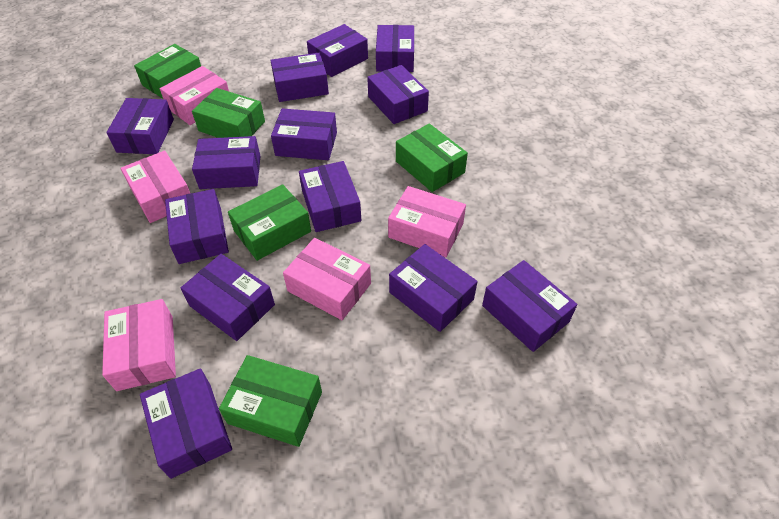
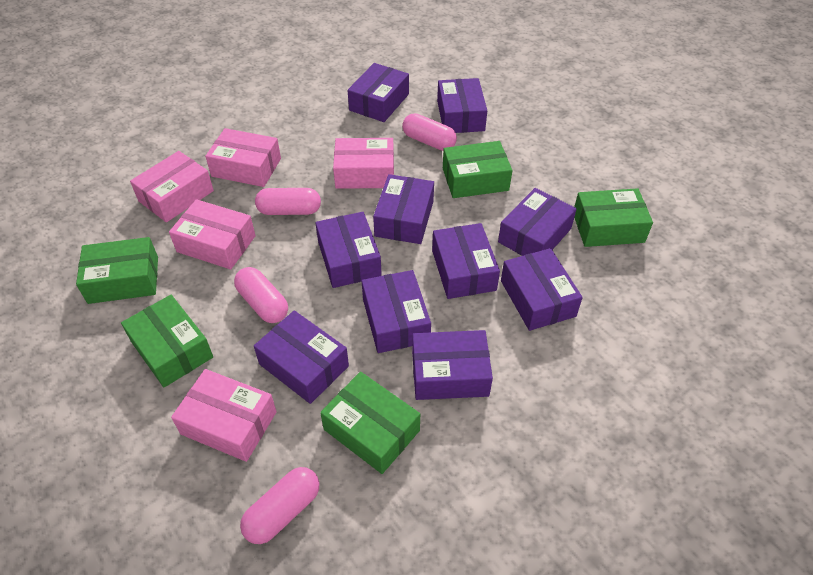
pink capsule: 0 -> 4
purple box: 13 -> 10

